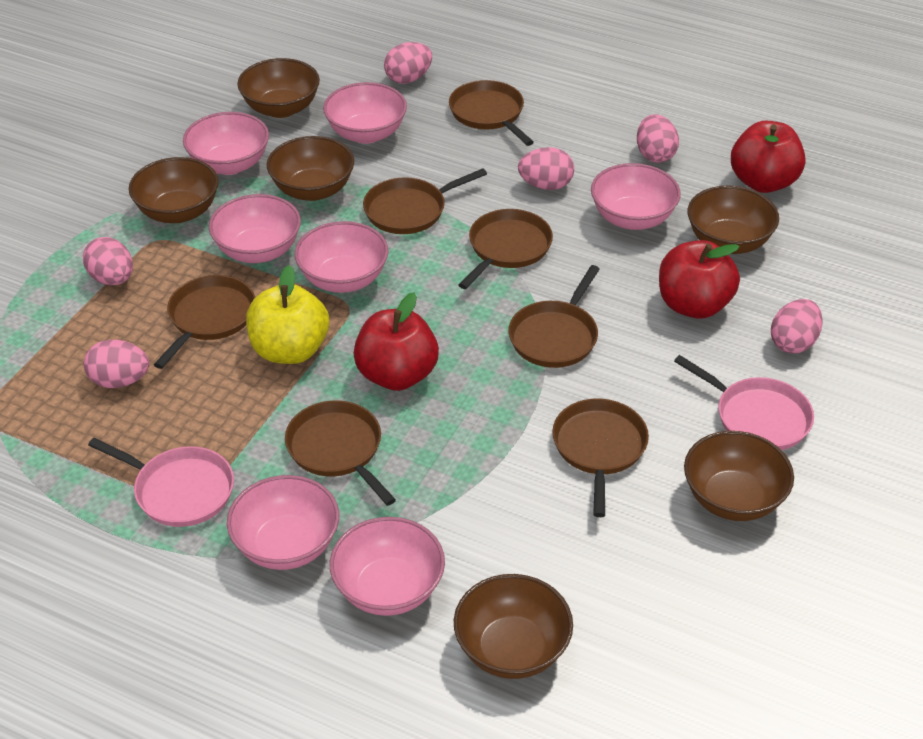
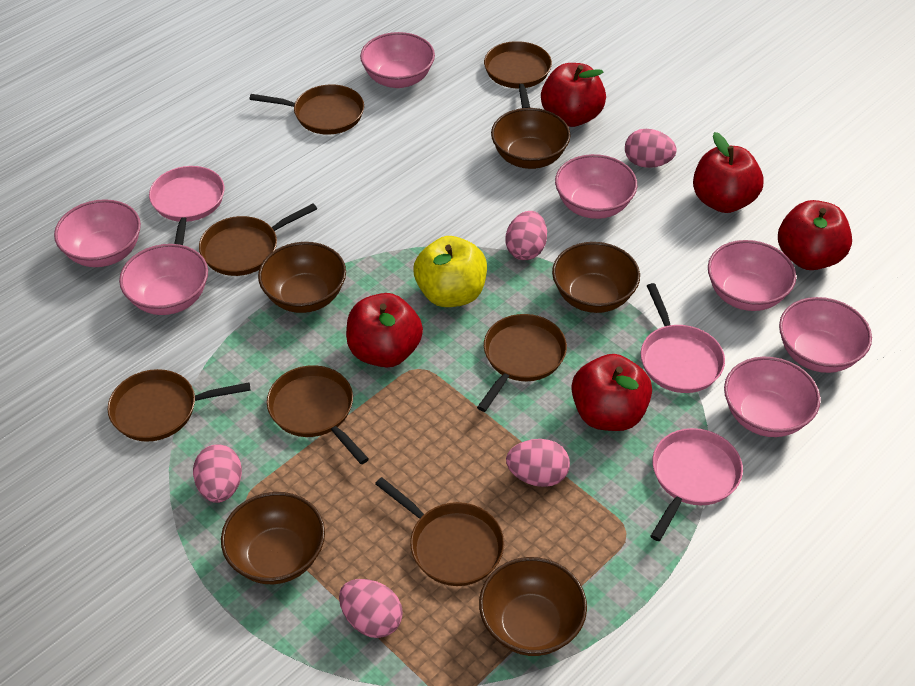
brown bowl: 6 -> 5
pink egg: 6 -> 5
pink pan: 2 -> 3
red apple: 3 -> 5

